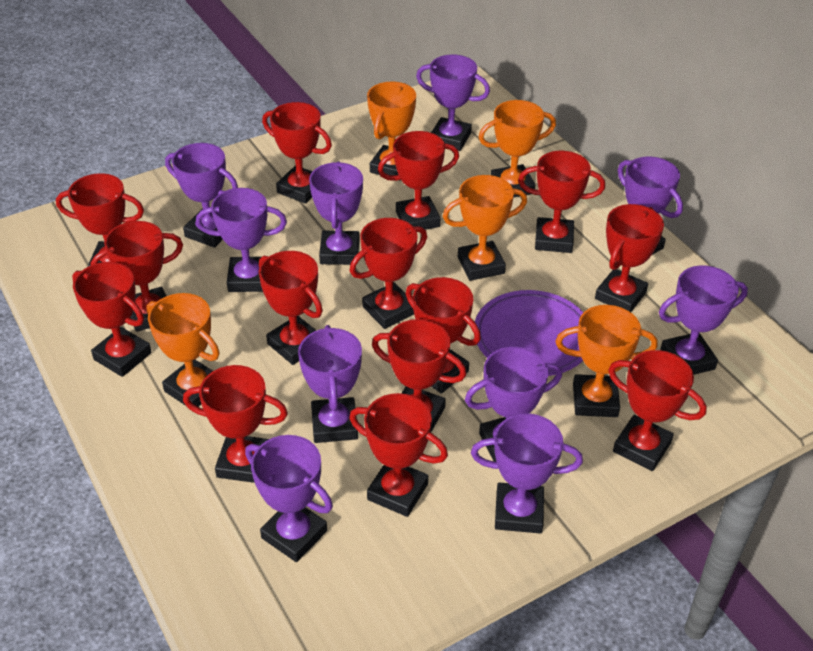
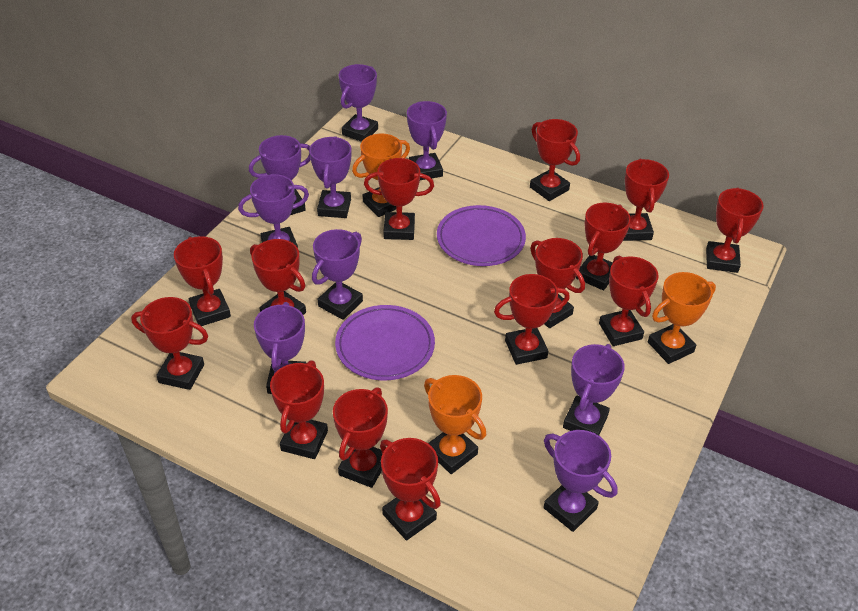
orange trophy: 5 -> 3
purple plate: 1 -> 2
purple trophy: 10 -> 9

